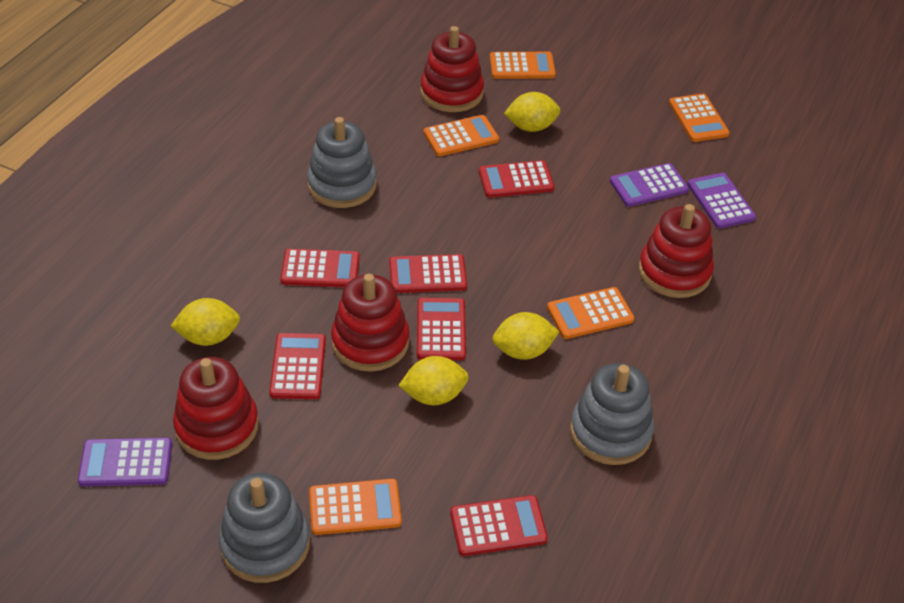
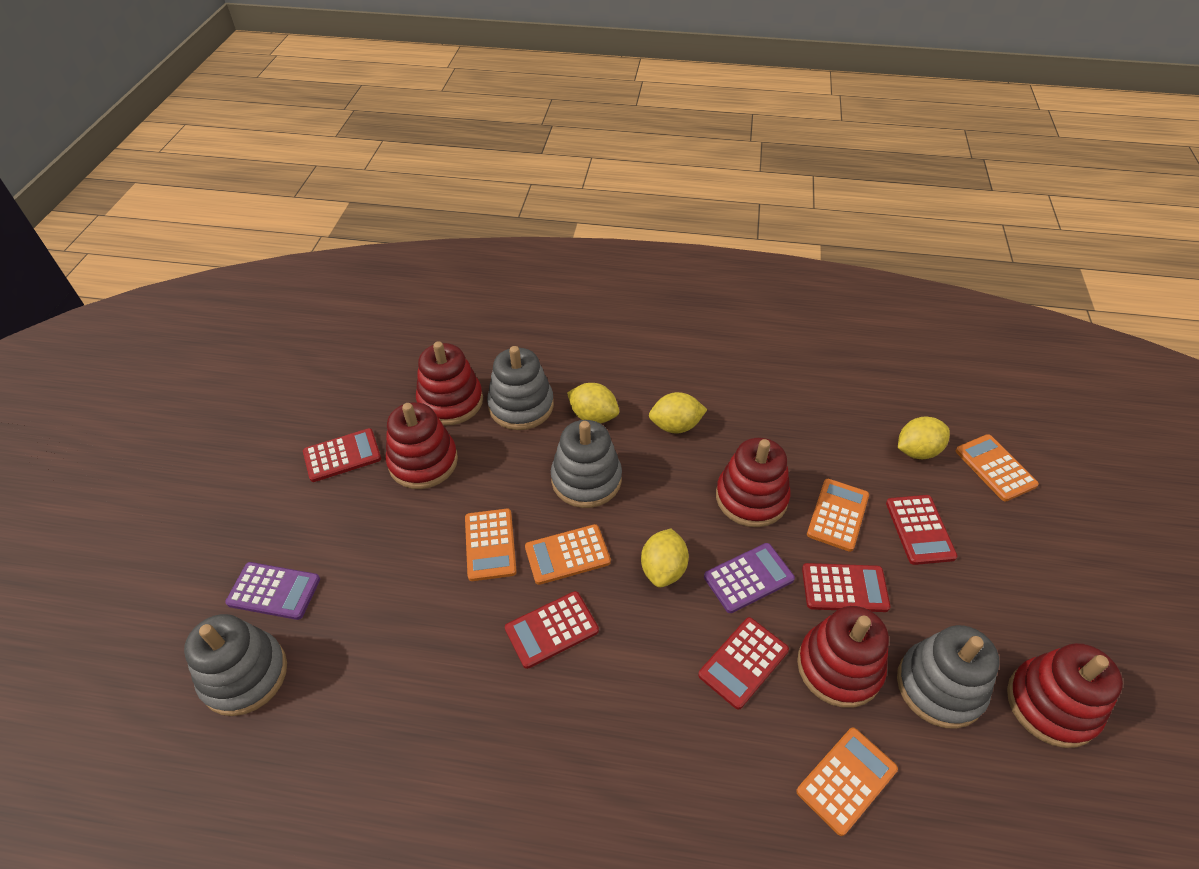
grey stacking toy: 3 -> 4
purple calculator: 3 -> 2
red calculator: 6 -> 5
red stacking toy: 4 -> 5

